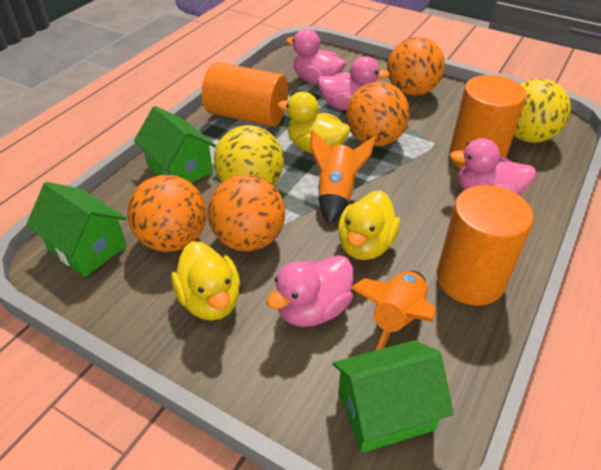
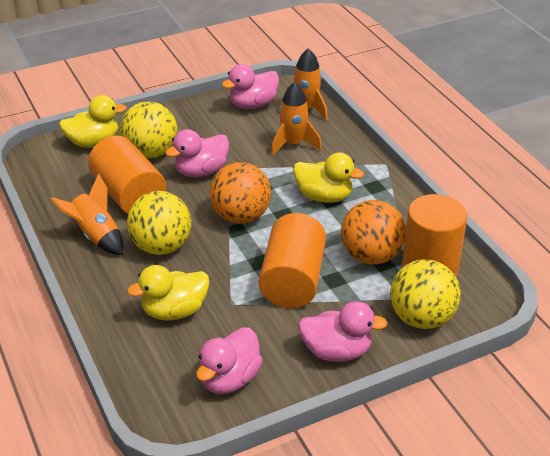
green house: 3 -> 0
orange ball: 4 -> 2
orange rocket: 2 -> 3
yellow ball: 2 -> 3

